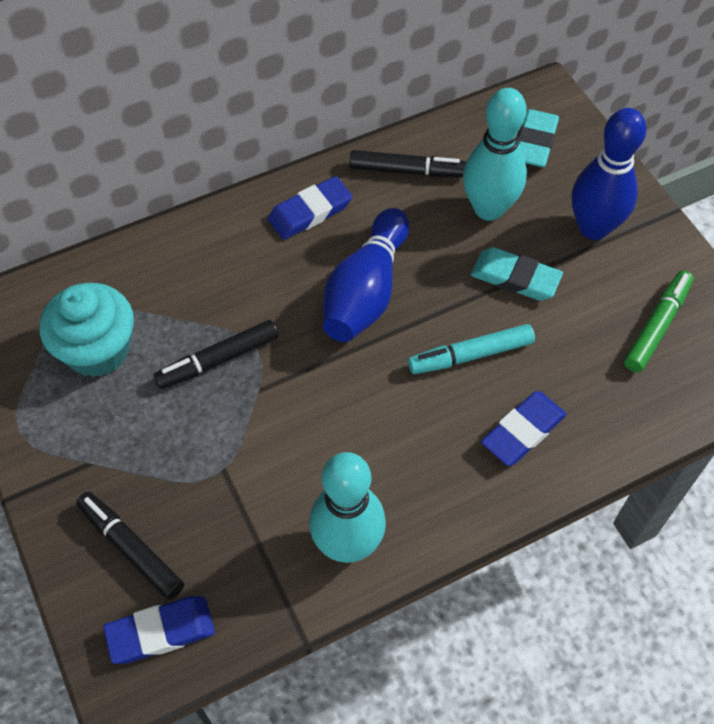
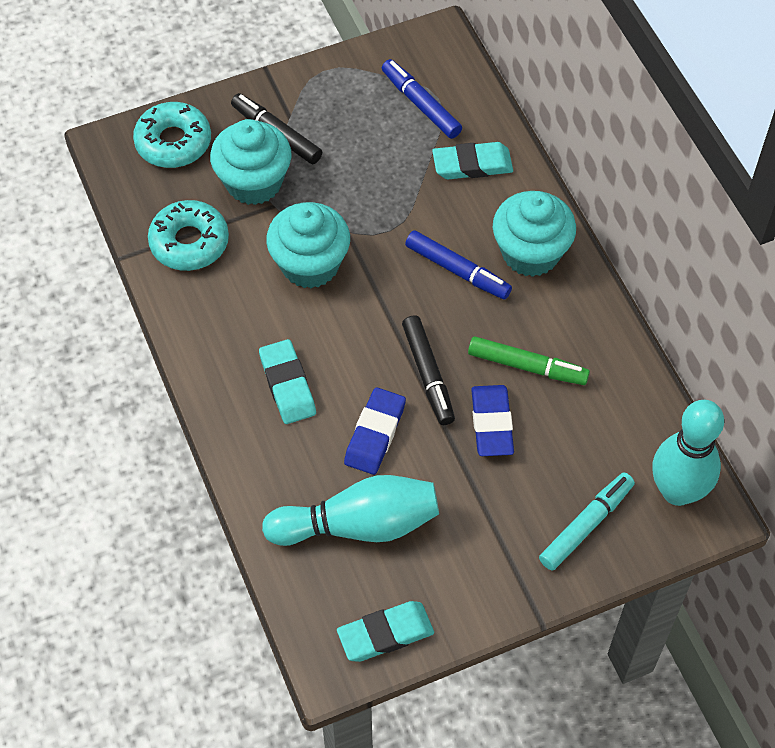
black marker: 3 -> 2
blue bowling pin: 2 -> 0
blue eraser: 3 -> 2
blue marker: 0 -> 2
turquoise cupcake: 1 -> 3
turquoise donut: 0 -> 2
turquoise eraser: 2 -> 3

